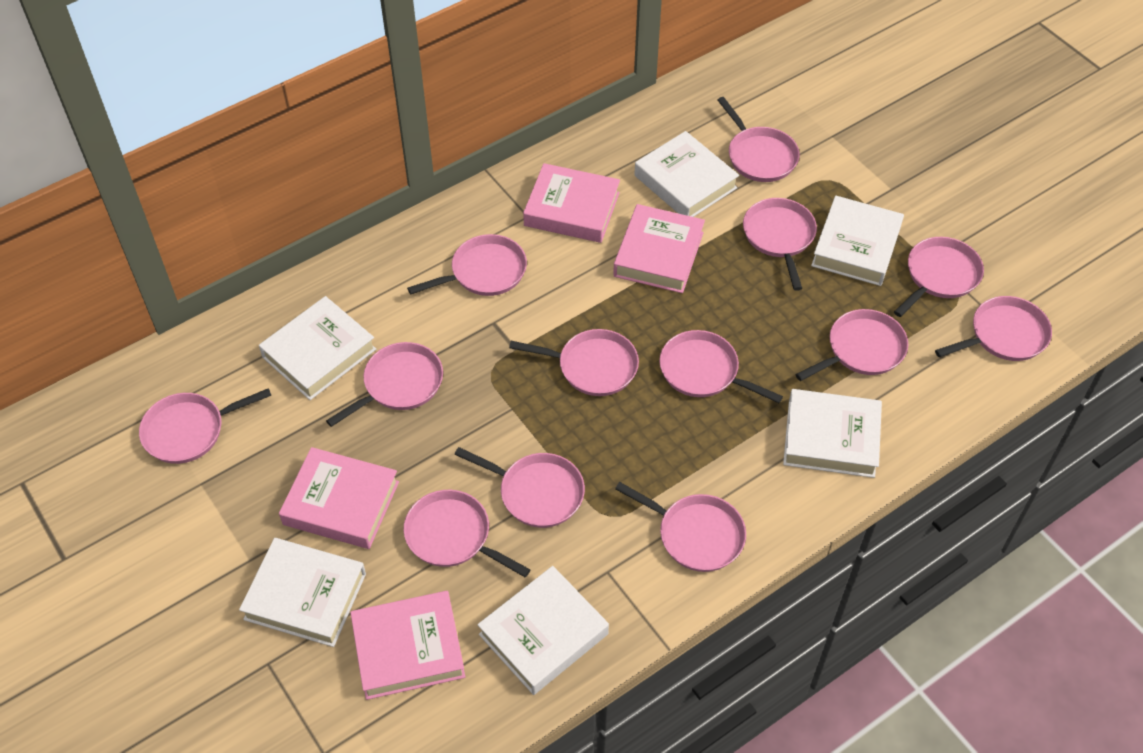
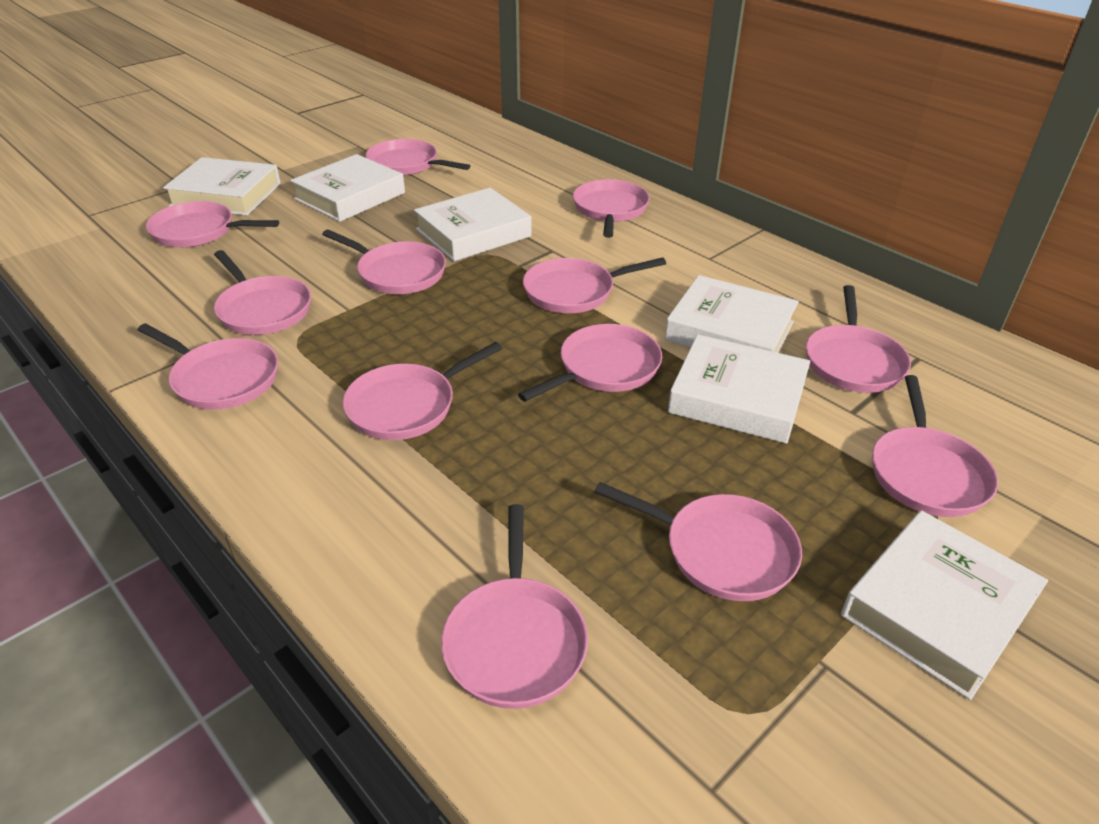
pink book: 4 -> 0

